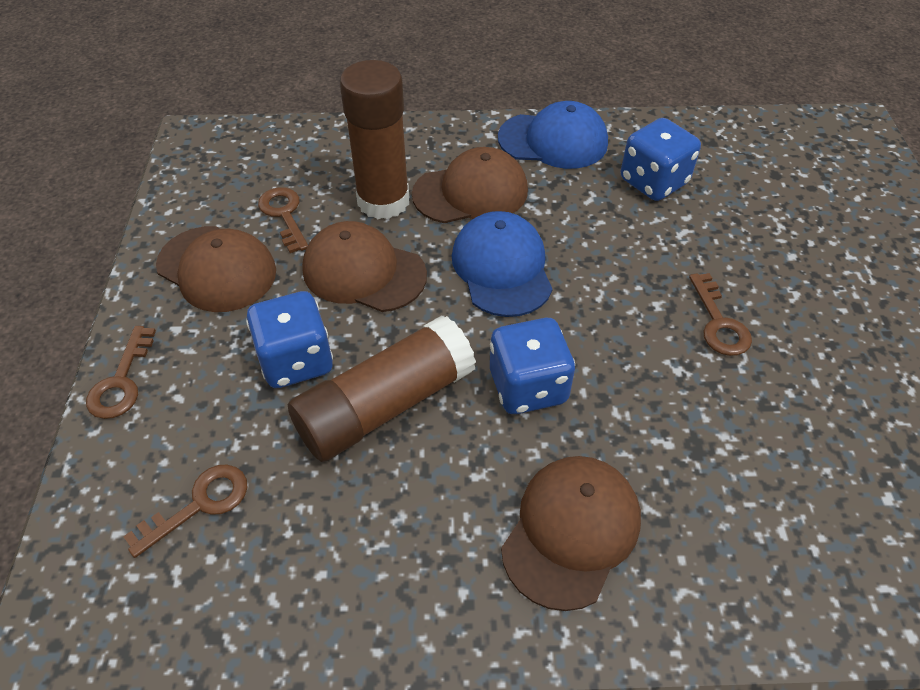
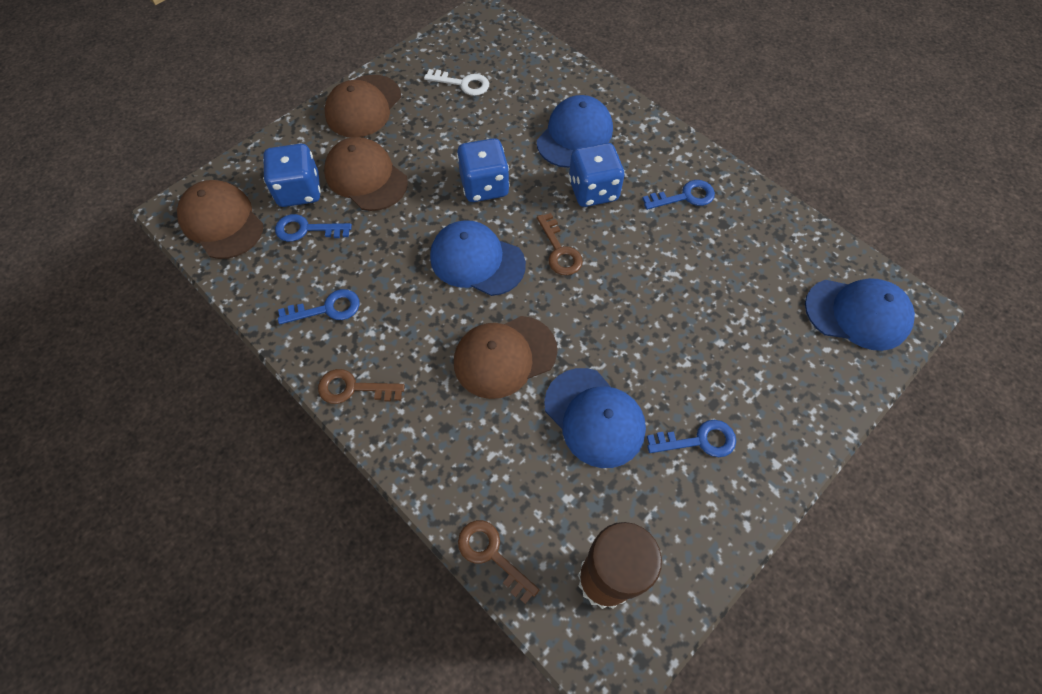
blue cap: 2 -> 4
blue key: 0 -> 4
brown glue stick: 2 -> 1
brown key: 4 -> 3
white key: 0 -> 1

